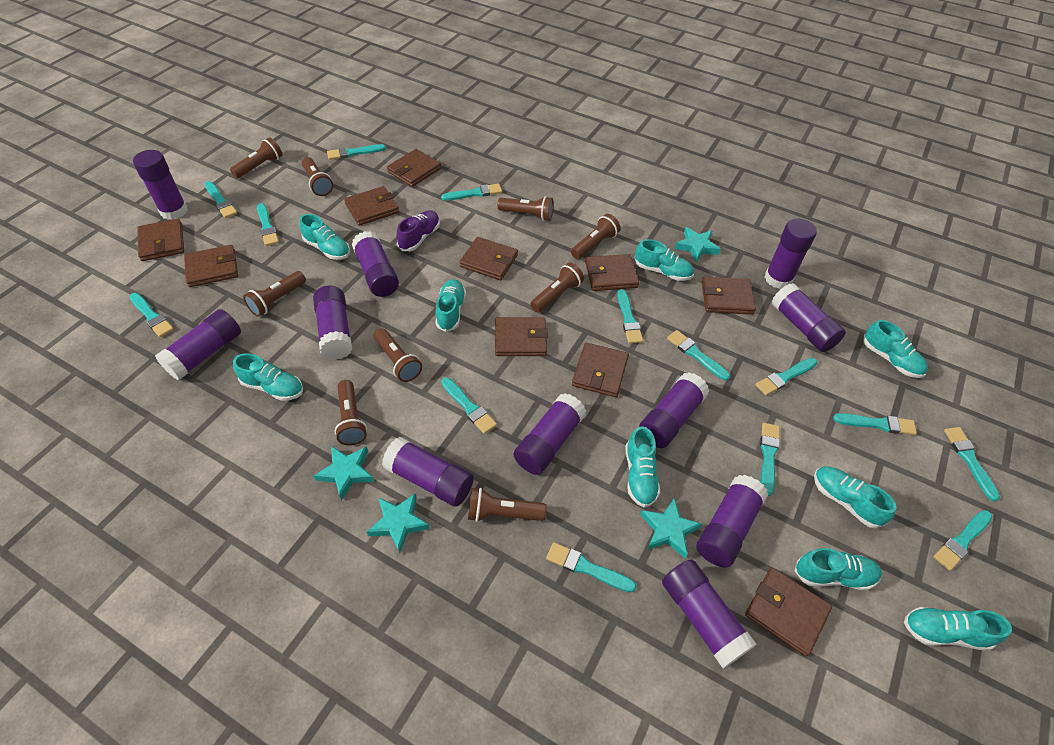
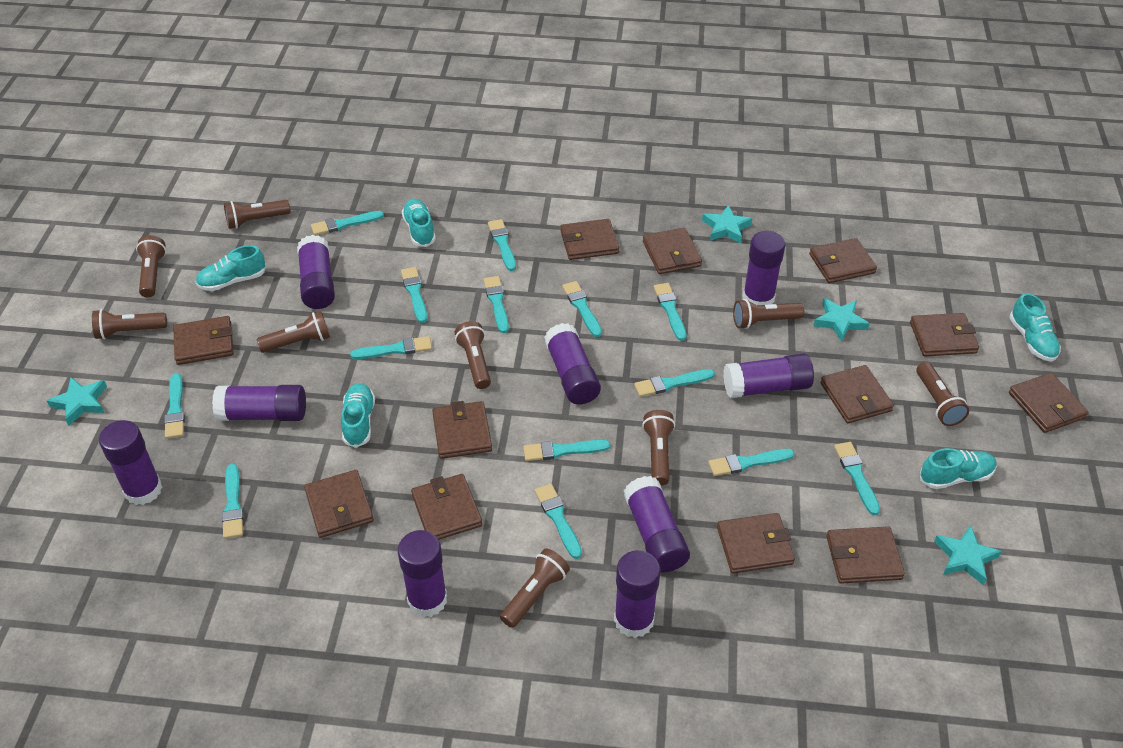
brown wallet: 10 -> 12
purple glue stick: 11 -> 9
purple shoe: 1 -> 0
turquoise shoe: 9 -> 5

